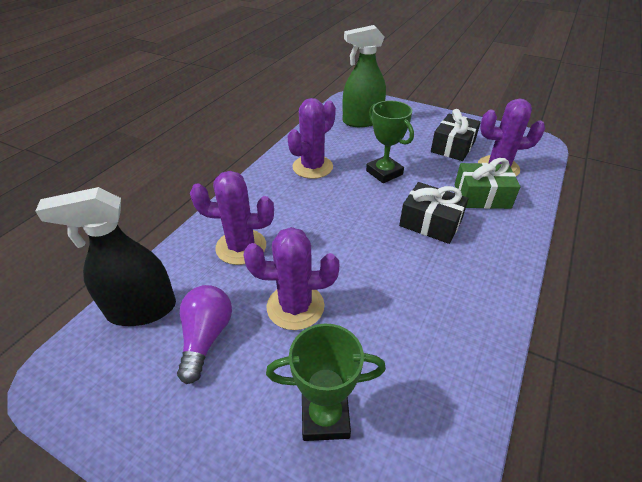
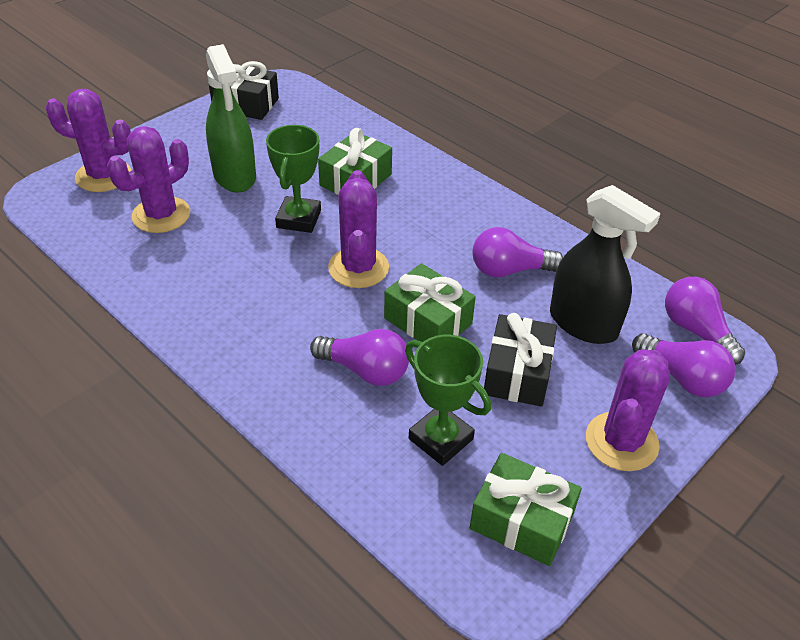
green gift: 1 -> 3
purple light bulb: 1 -> 4

